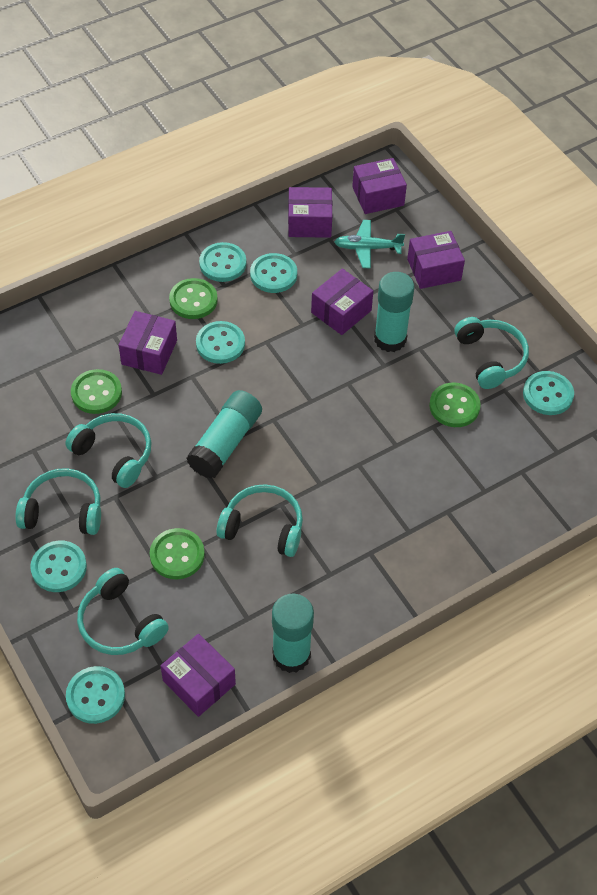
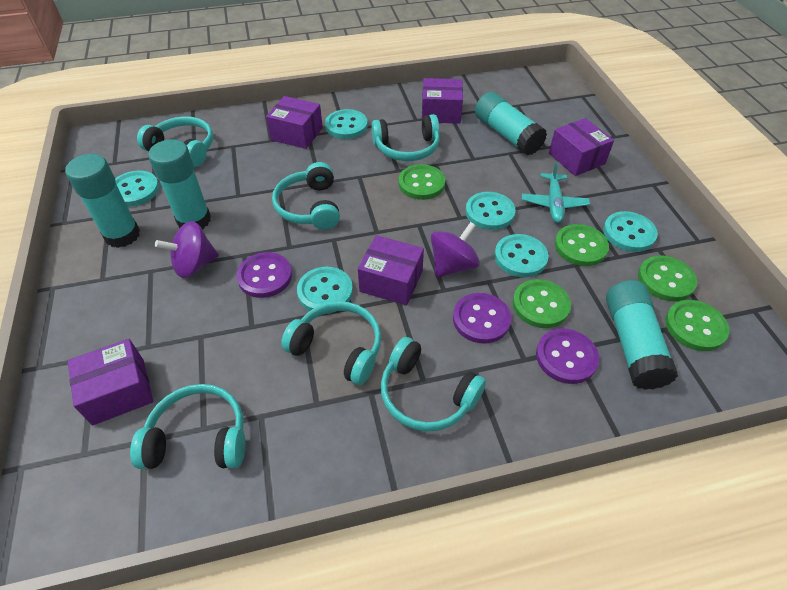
green button: 4 -> 5
purple box: 6 -> 5
purple button: 0 -> 3
purple spinning top: 0 -> 2
turquoise glue stick: 3 -> 4
turquoise headphones: 5 -> 6

